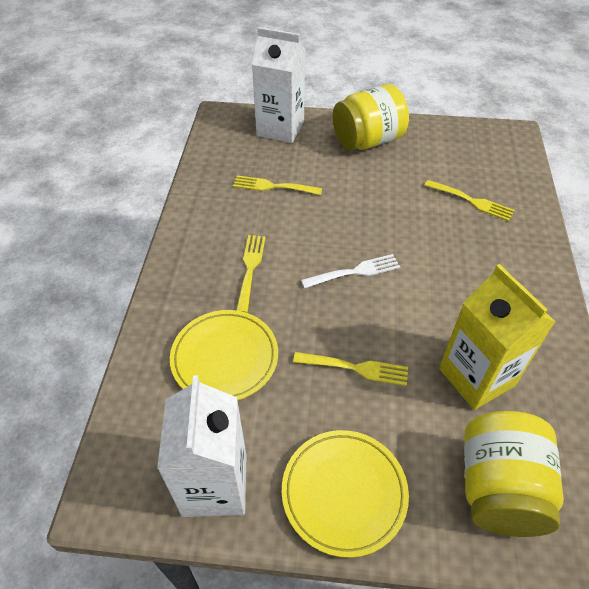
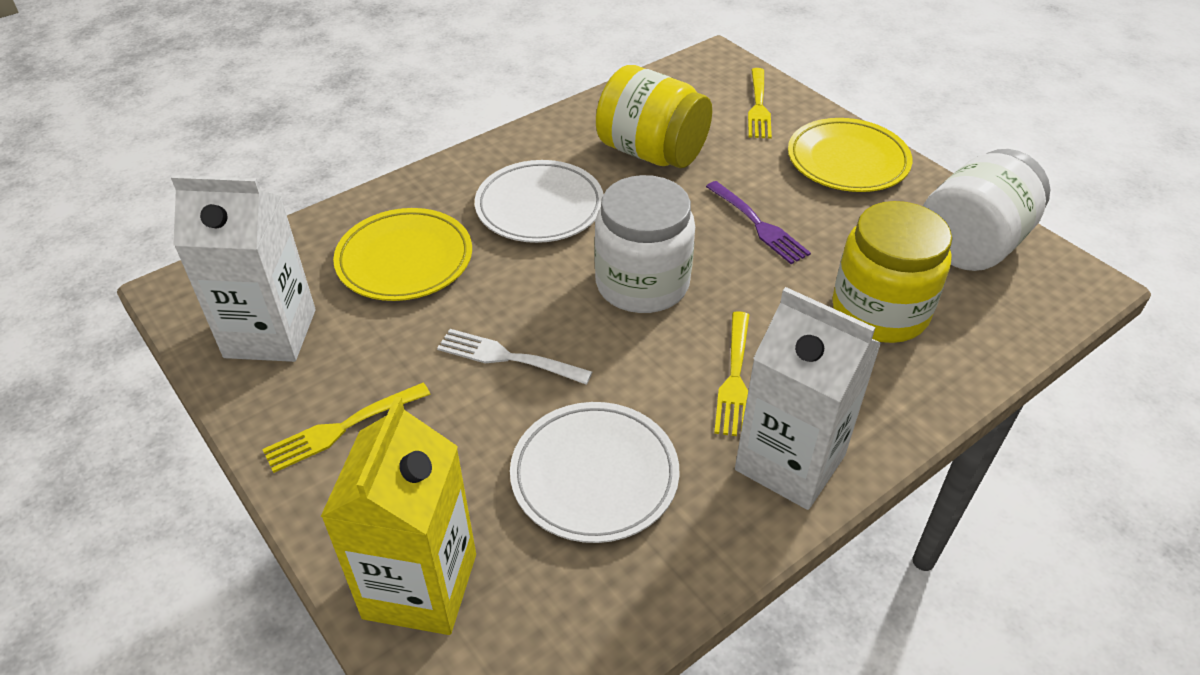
purple fork: 0 -> 1
white jar: 0 -> 2
white plate: 0 -> 2
yellow fork: 4 -> 3

